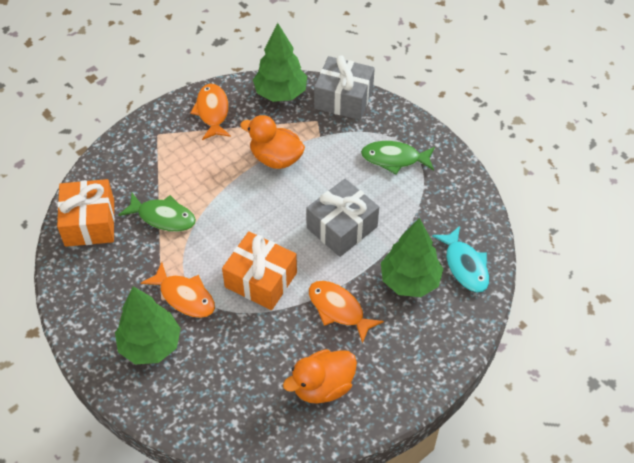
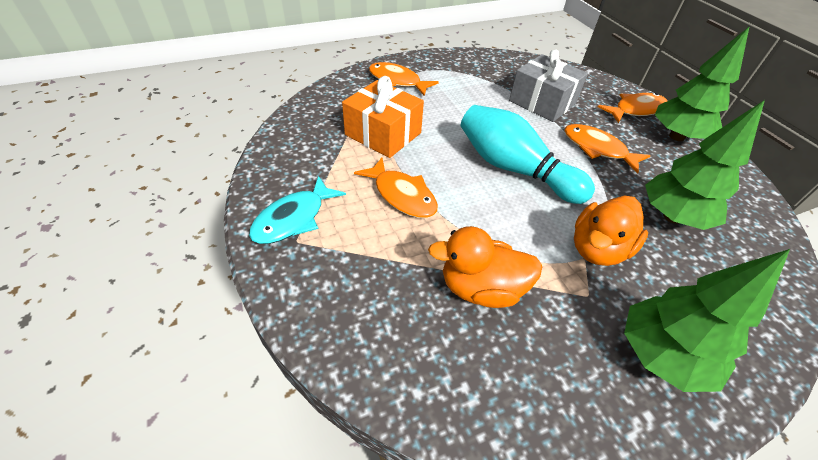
green fish: 2 -> 0
grey gift: 2 -> 1
orange fish: 3 -> 4
orange gift: 2 -> 1
turquoise bowling pin: 0 -> 1

